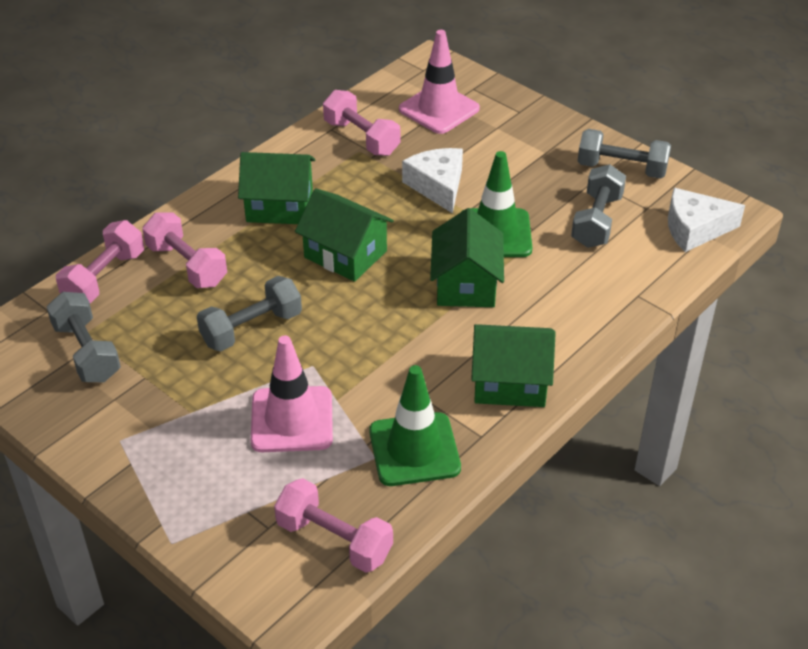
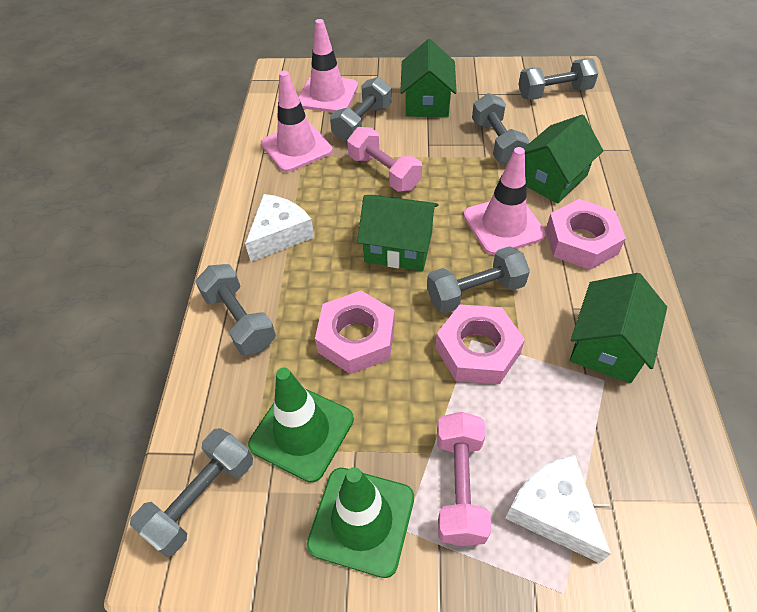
grey dumbbell: 4 -> 6
pink dumbbell: 4 -> 2
pink nut: 0 -> 3
pink traffic cone: 2 -> 3

